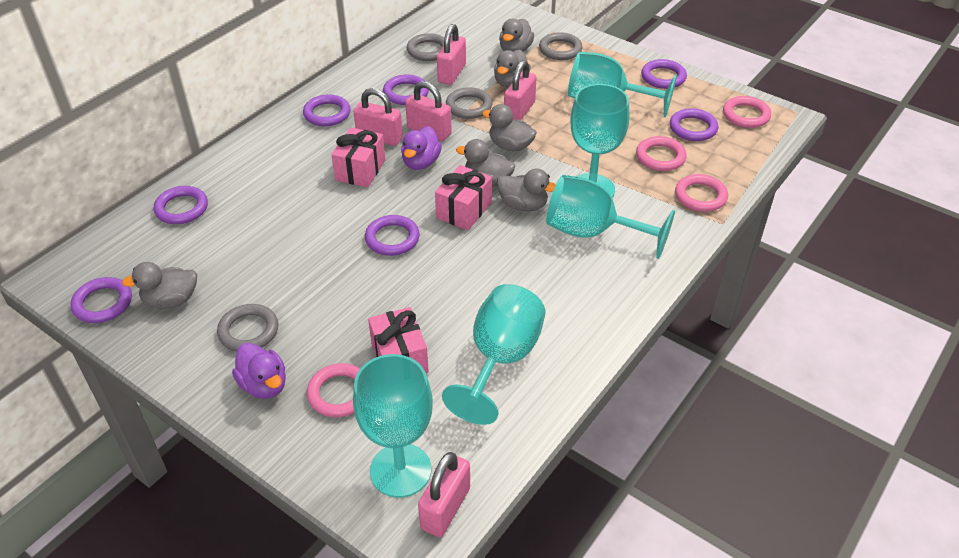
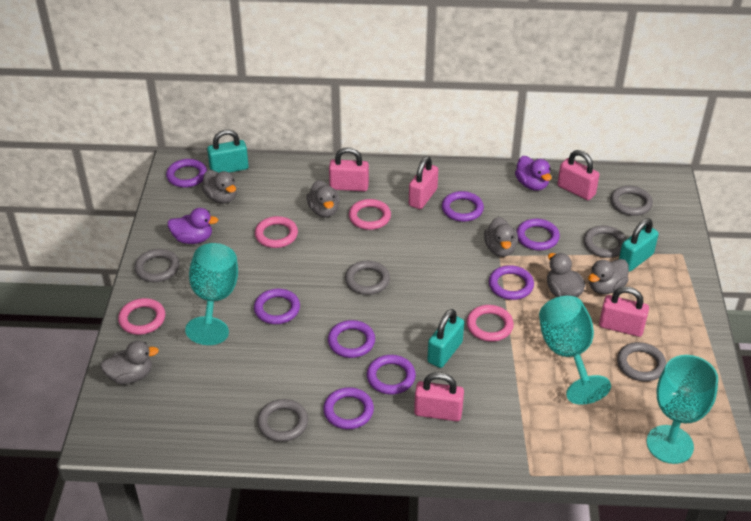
grey ring: 4 -> 6
pink gift: 3 -> 0
purple ring: 7 -> 8
turquoise goblet: 5 -> 3
turquoise padlock: 0 -> 3

